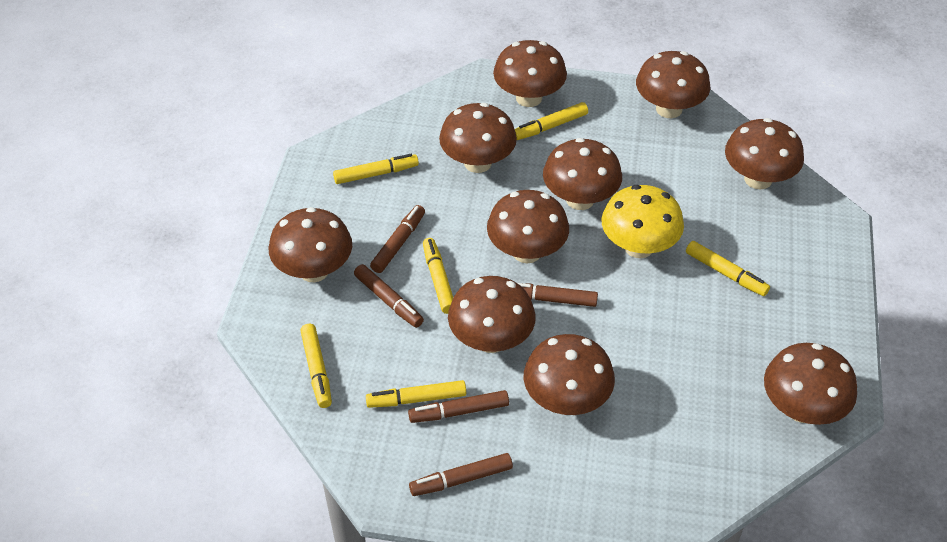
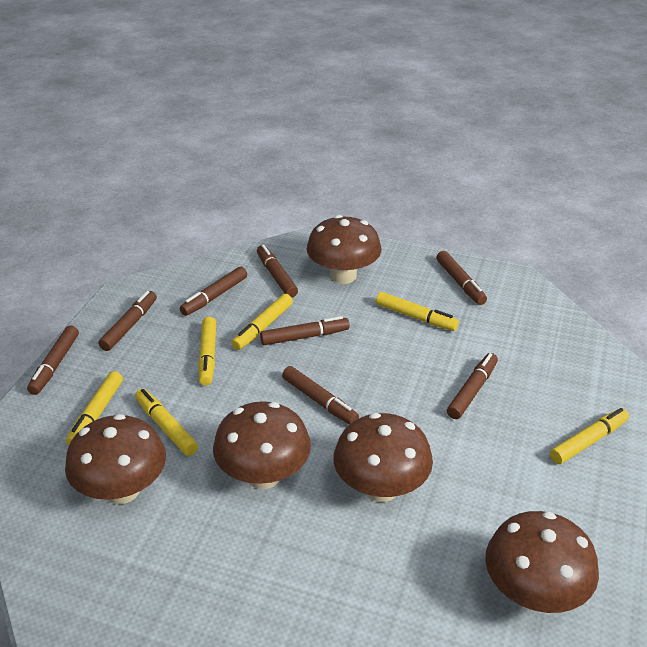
brown marker: 5 -> 8
brown mushroom: 10 -> 5
yellow mushroom: 1 -> 0

